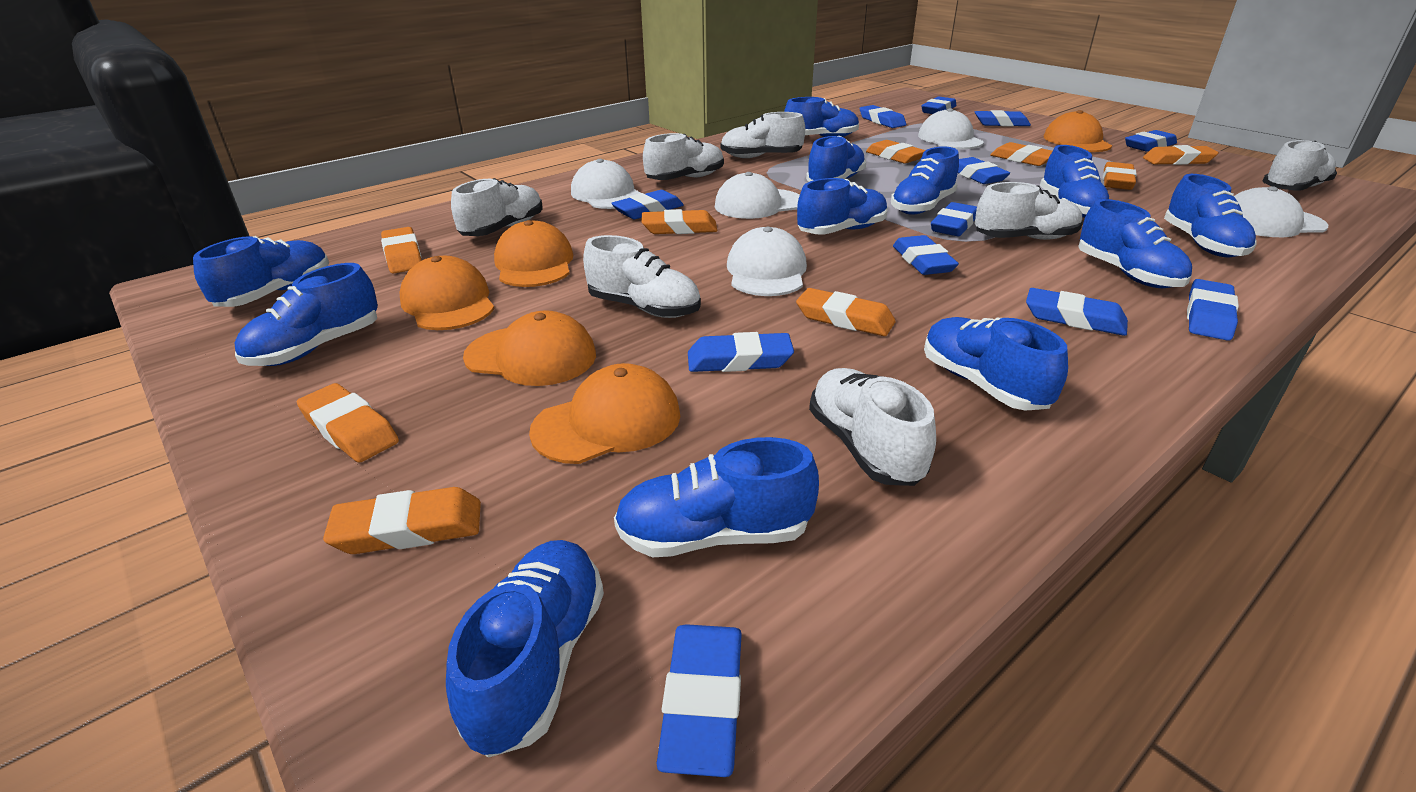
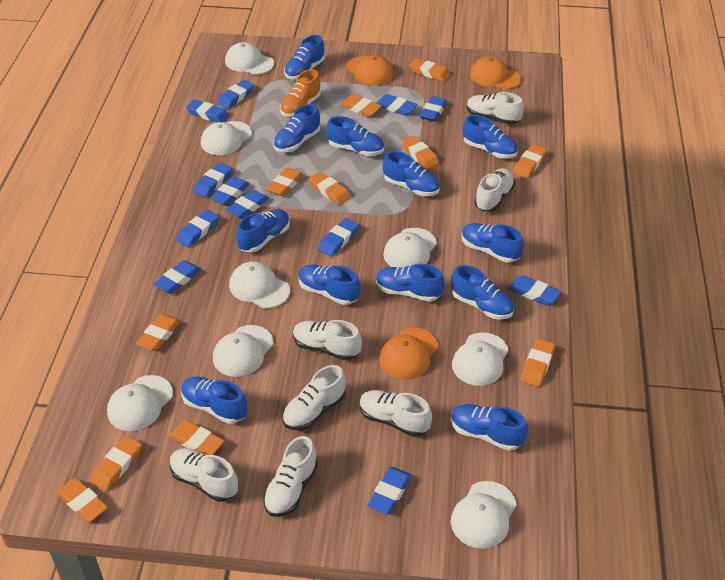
orange cap: 5 -> 3
orange eraser: 9 -> 11
orange shoe: 0 -> 1
white cap: 5 -> 8

